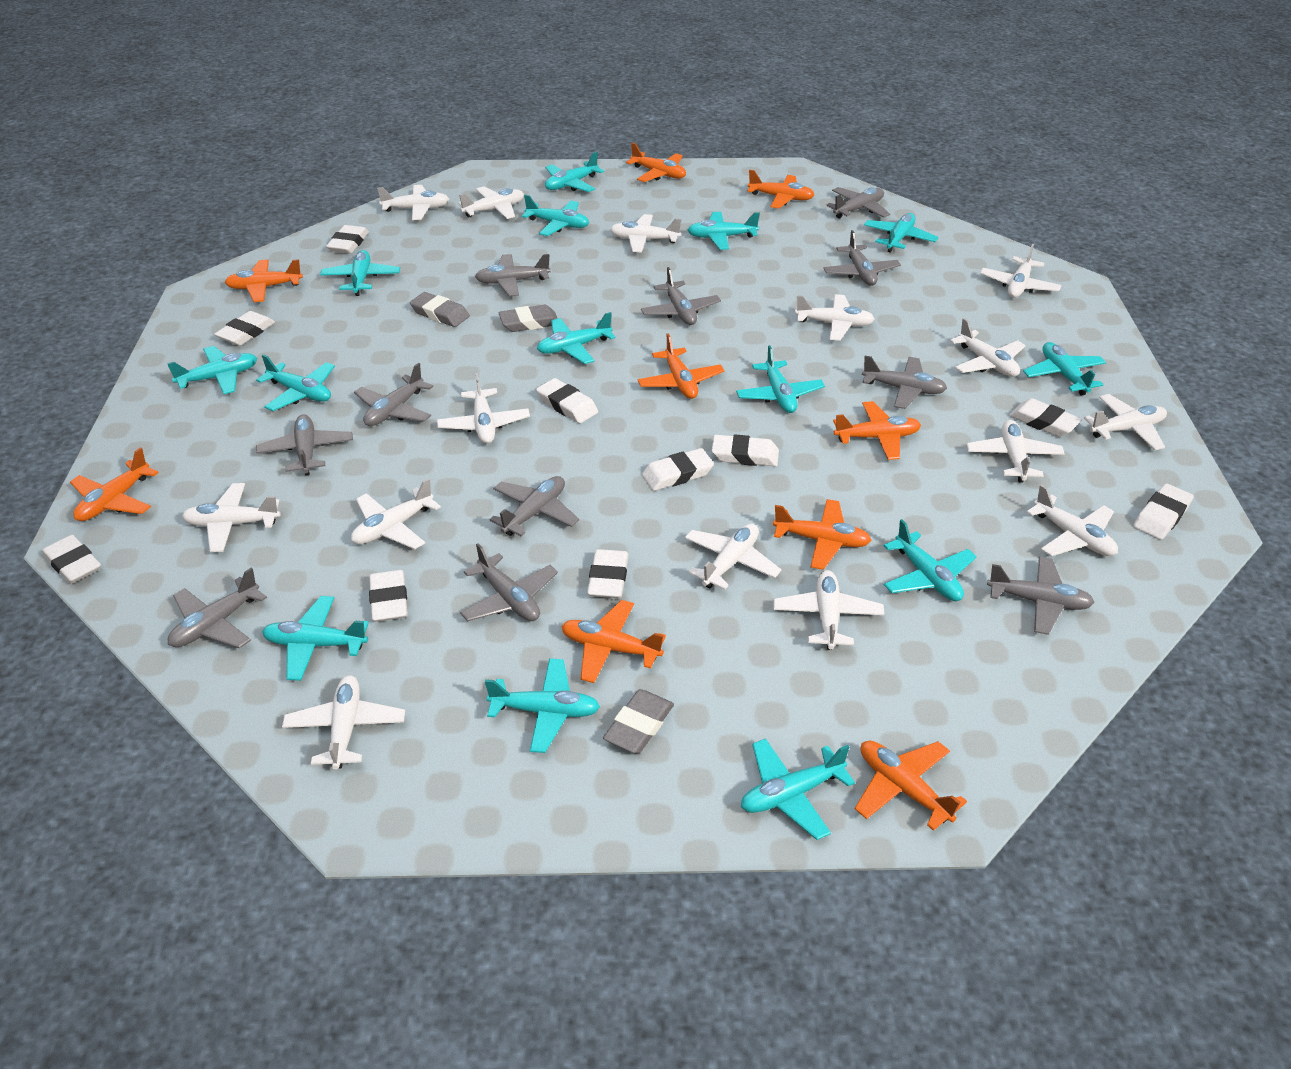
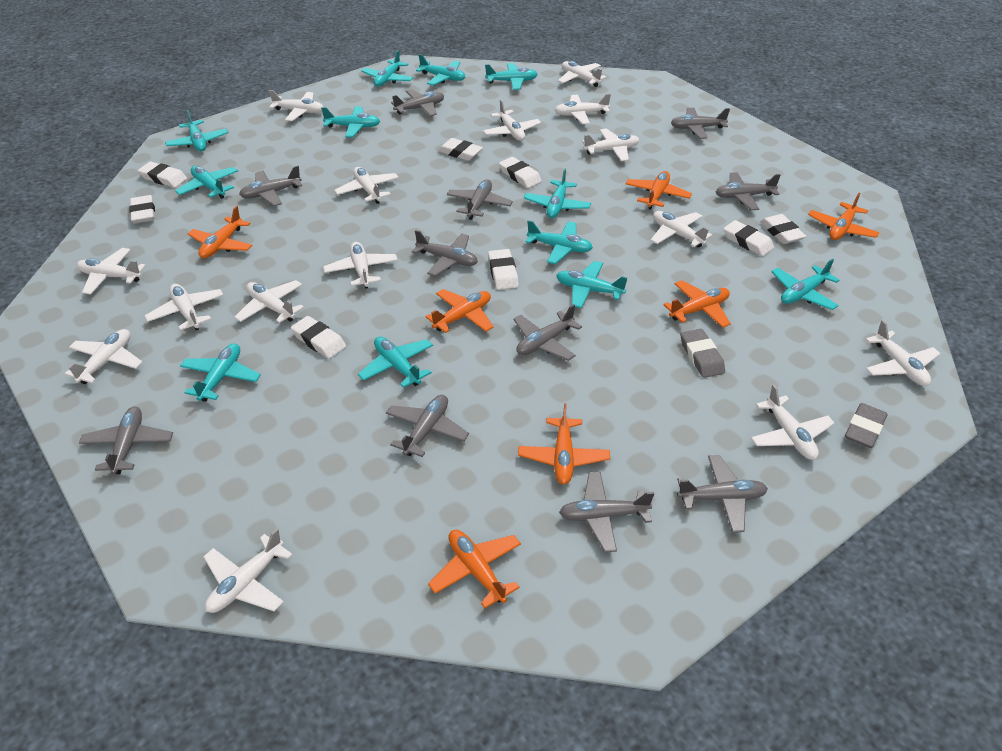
grey eraser: 3 -> 2
orange plane: 9 -> 7
turquoise plane: 14 -> 12
white eraser: 10 -> 8

